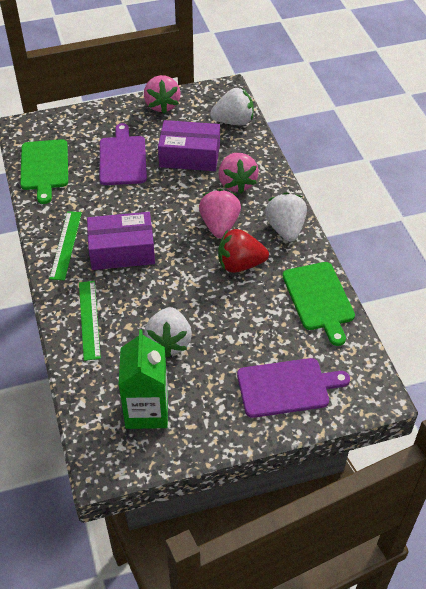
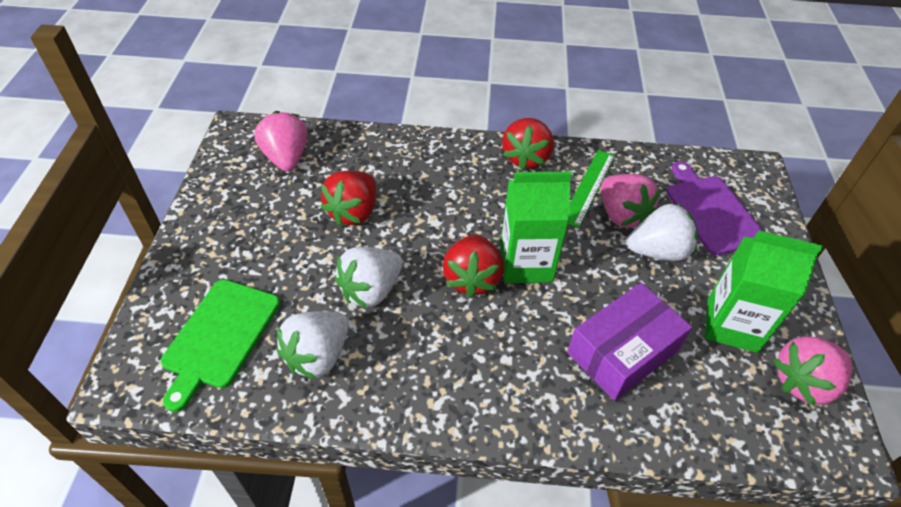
green carton: 1 -> 2
green cutting board: 2 -> 1
green ruler: 2 -> 1
purple box: 2 -> 1
purple cutting board: 2 -> 1
red strawberry: 1 -> 3

